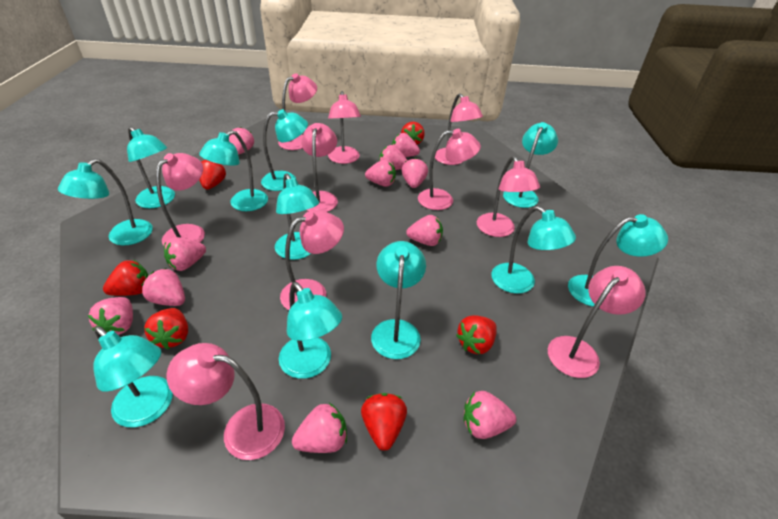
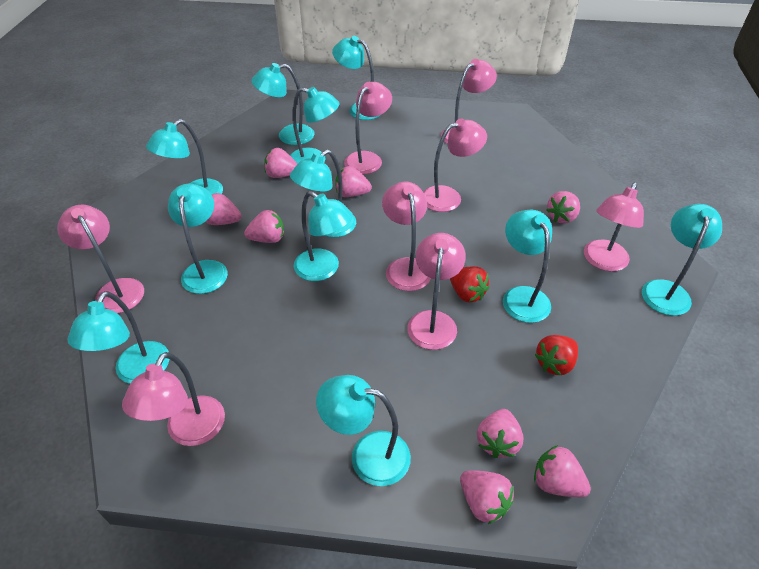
pink lamp: 10 -> 8
pink strawberry: 11 -> 8
red strawberry: 6 -> 2

